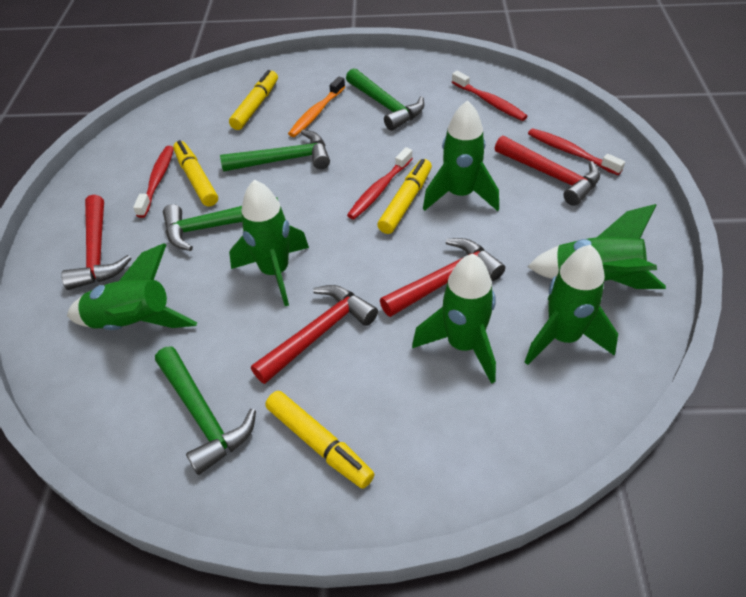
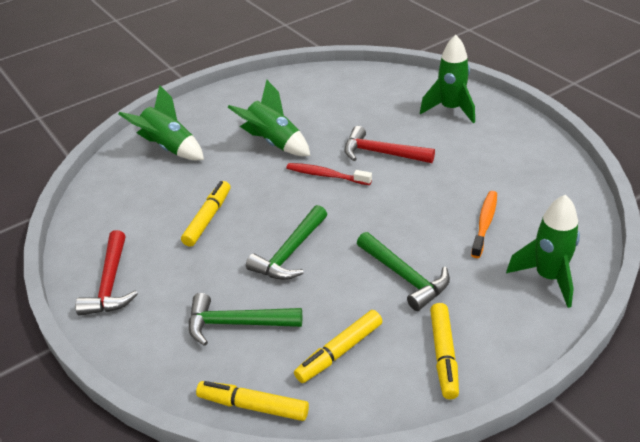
green hammer: 4 -> 3
green rocket: 6 -> 4
red hammer: 4 -> 2
red toothbrush: 4 -> 1

